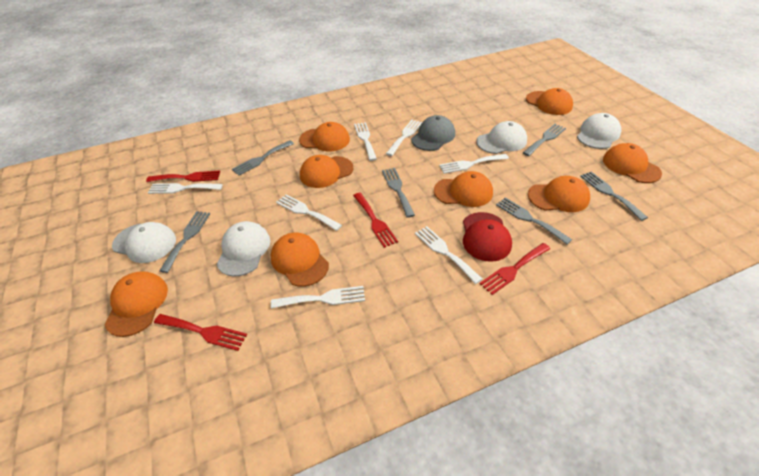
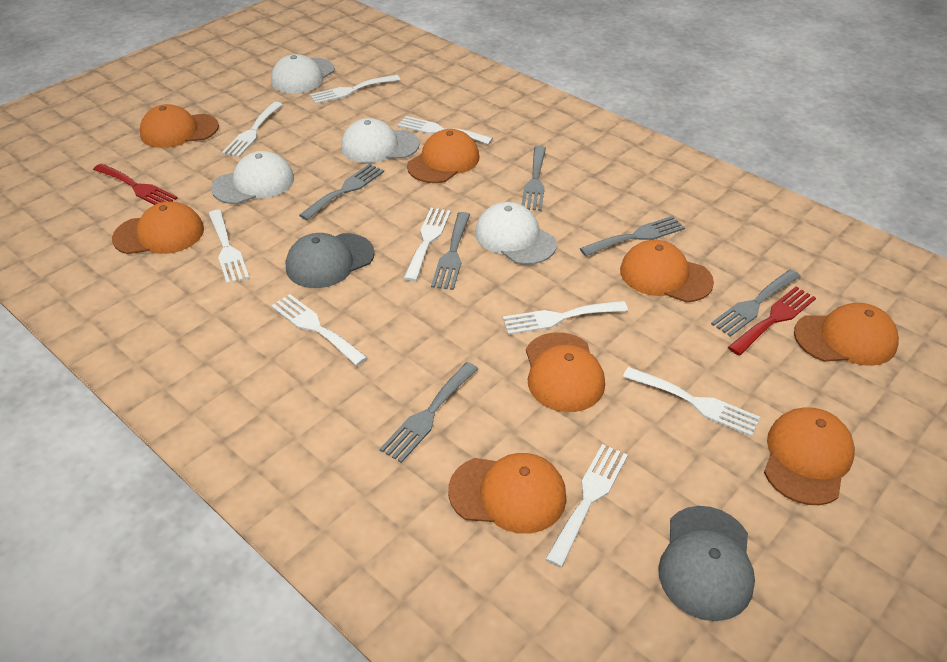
grey cap: 1 -> 2
red cap: 1 -> 0
red fork: 4 -> 2
white fork: 7 -> 9

